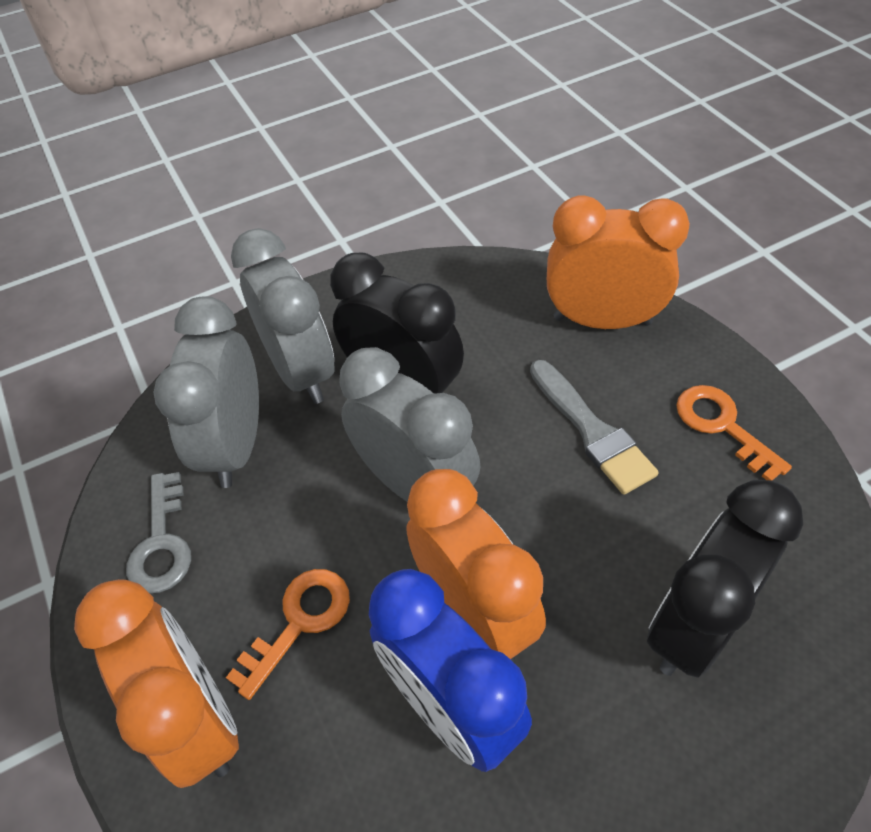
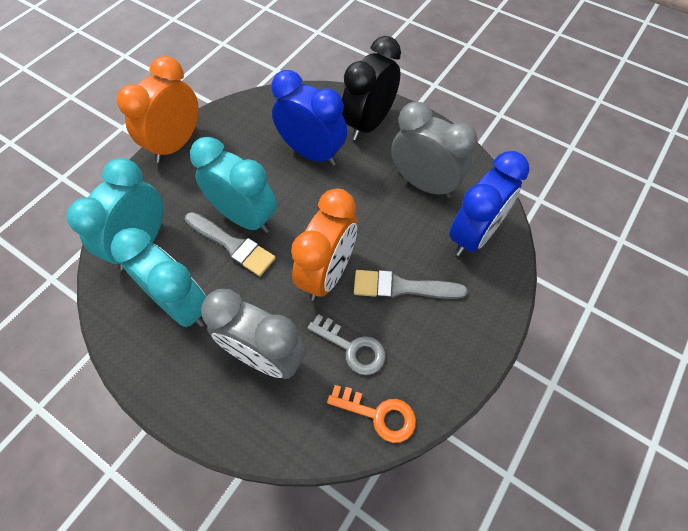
black clock: 2 -> 1
blue clock: 1 -> 2
grey brush: 1 -> 2
grey clock: 3 -> 2
orange clock: 3 -> 2
orange key: 2 -> 1
turquoise clock: 0 -> 3

